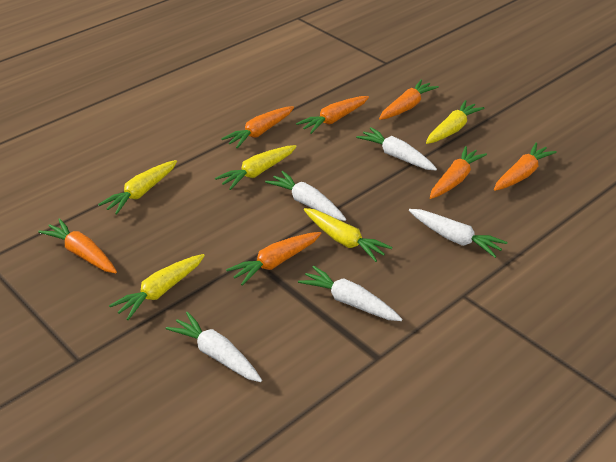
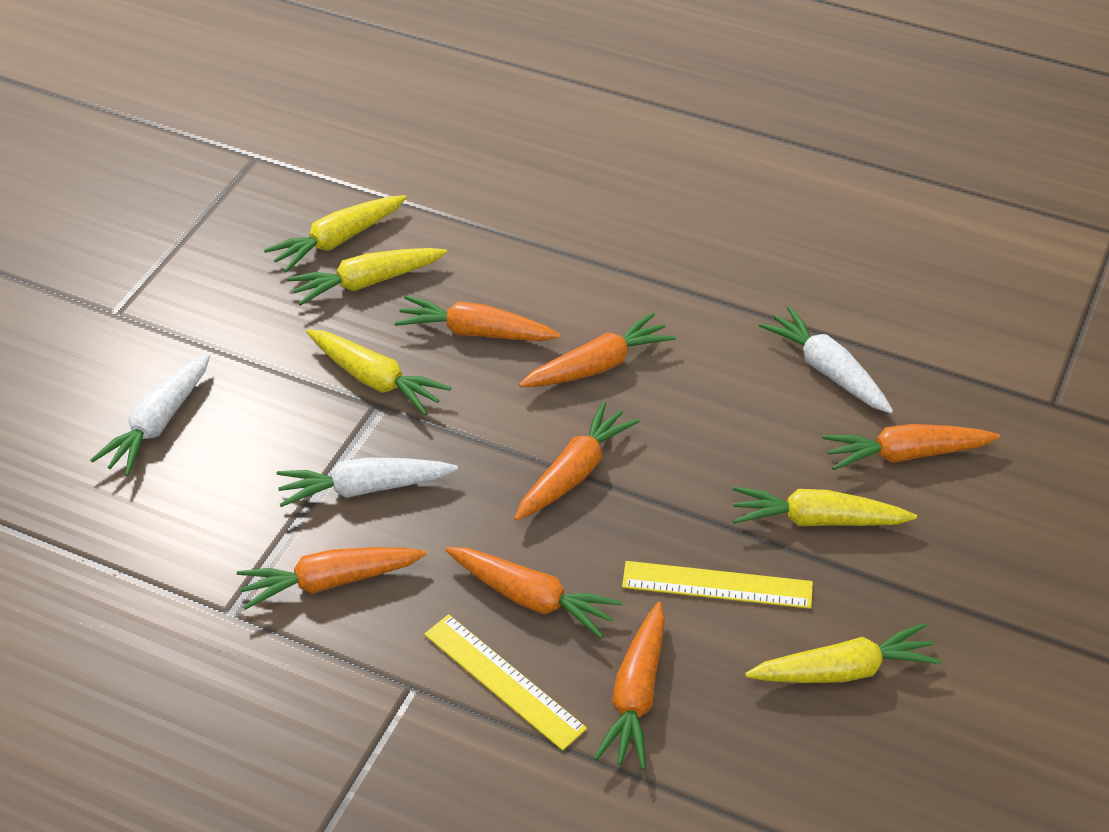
white carrot: 5 -> 3
yellow ruler: 0 -> 2

